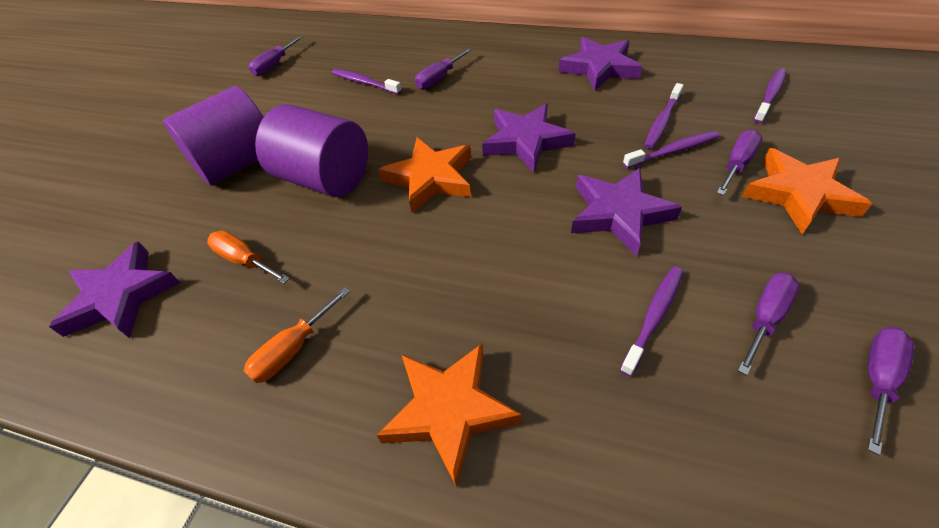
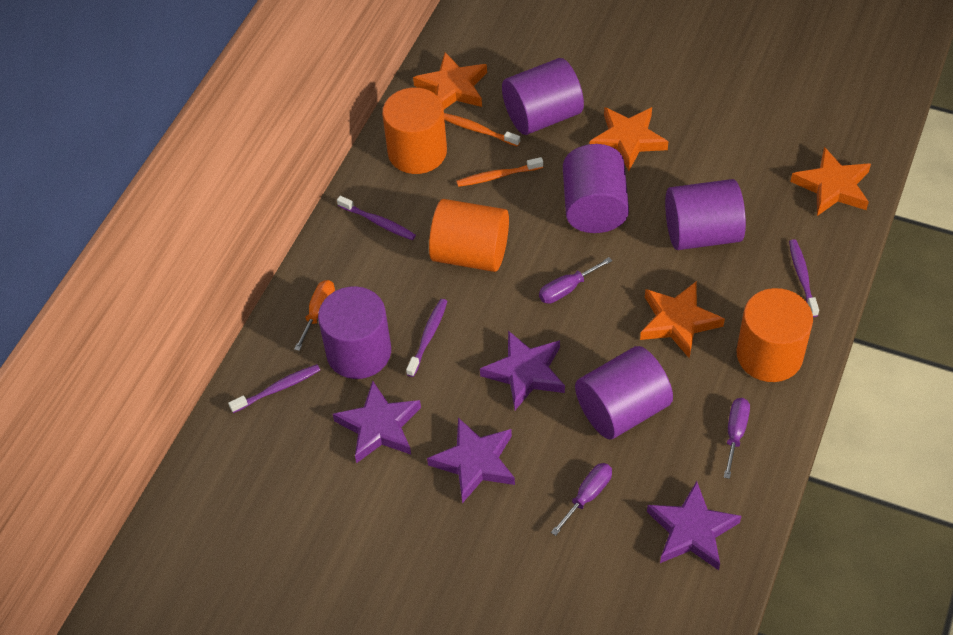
orange cylinder: 0 -> 3
orange screwdriver: 2 -> 1
orange star: 3 -> 4
orange toothbrush: 0 -> 2
purple cylinder: 2 -> 5
purple screwdriver: 5 -> 3
purple toothbrush: 5 -> 4

